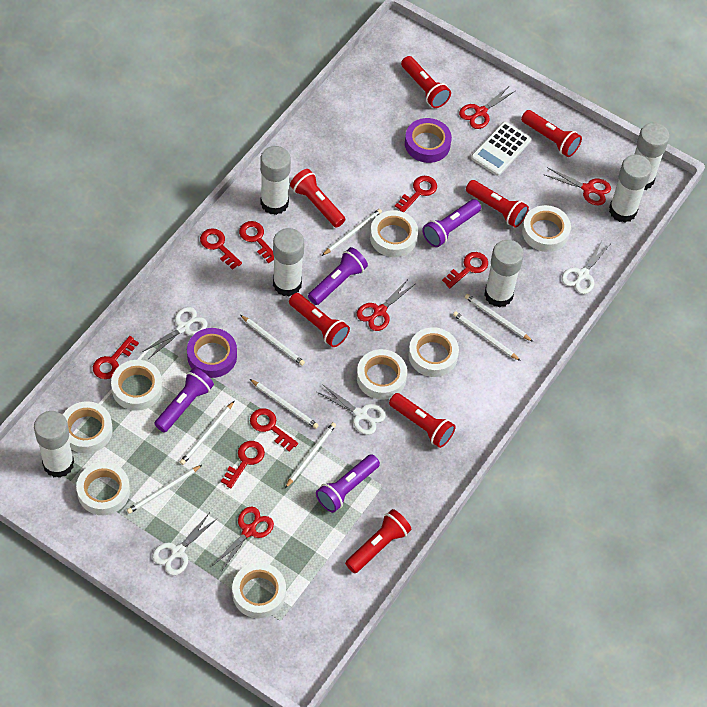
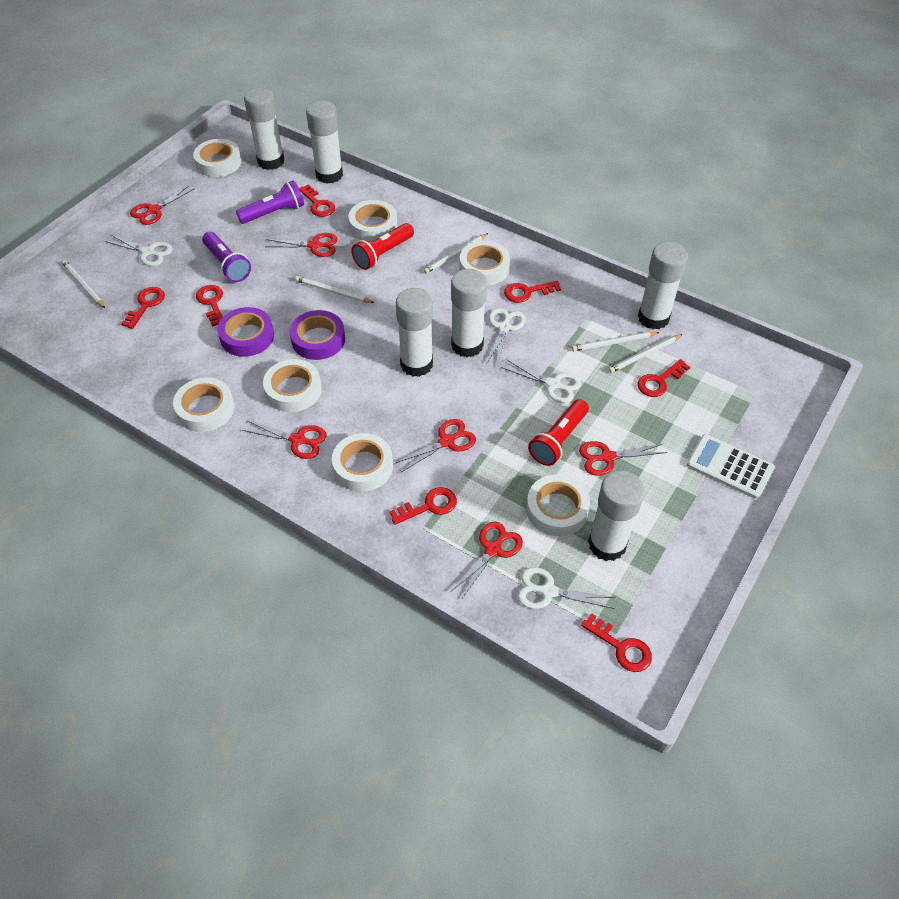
purple flashlight: 4 -> 2
red flashlight: 7 -> 2
red scissors: 4 -> 6
white pencil: 8 -> 5
white tape: 8 -> 7

